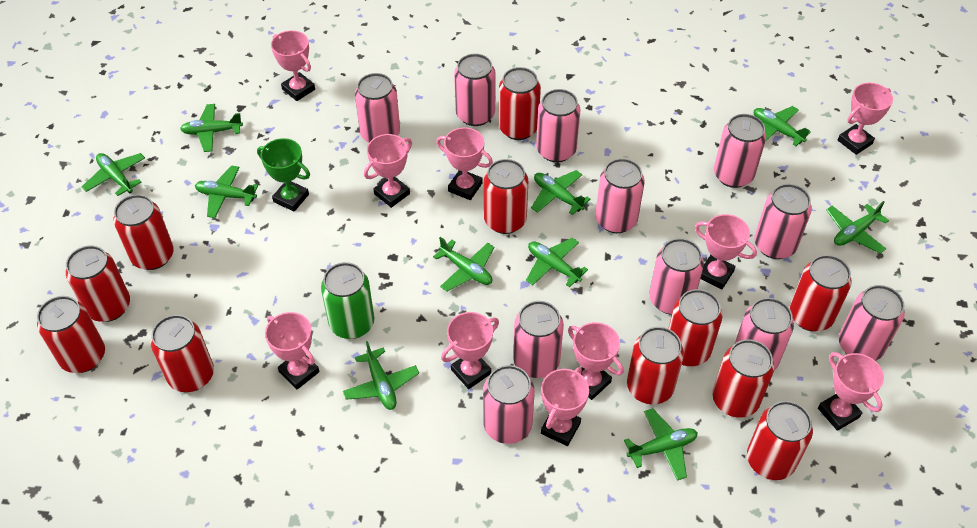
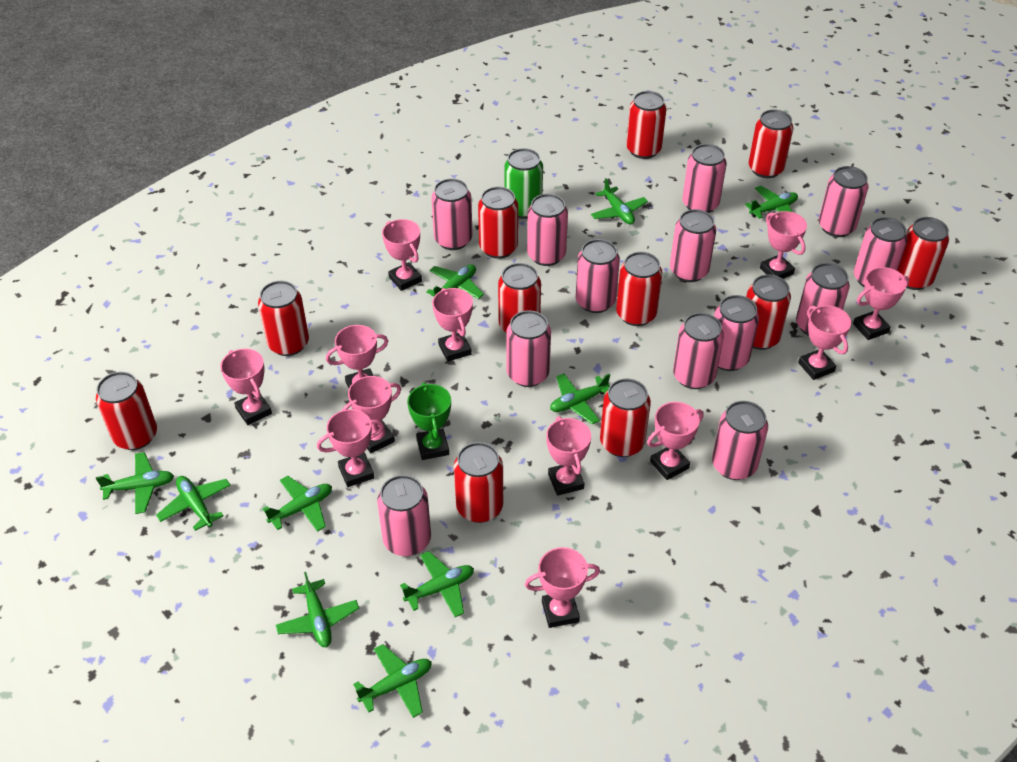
pink can: 11 -> 13
pink trophy: 10 -> 12

